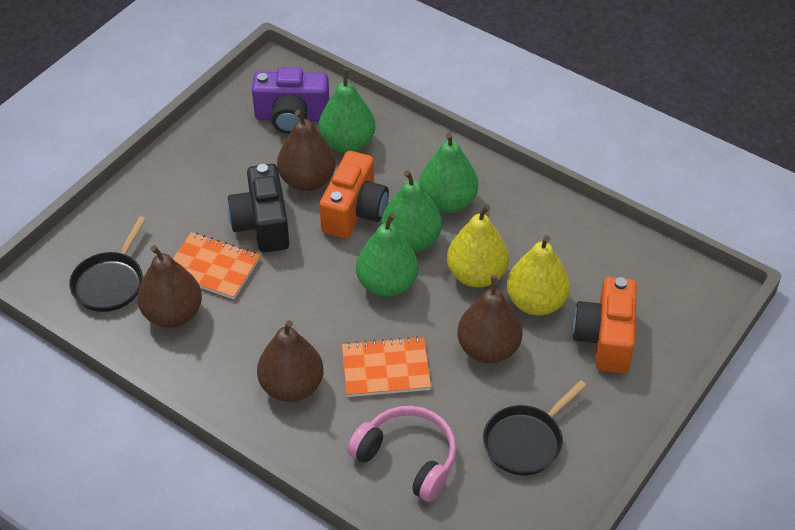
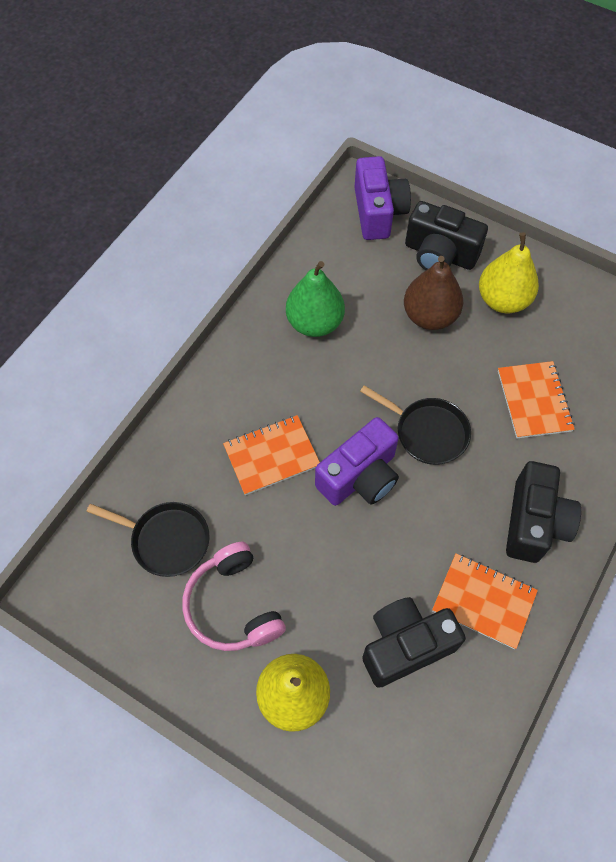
black camera: 1 -> 3
brown pear: 4 -> 1
green pear: 4 -> 1
orange camera: 2 -> 0
orange notebook: 2 -> 3
purple camera: 1 -> 2

